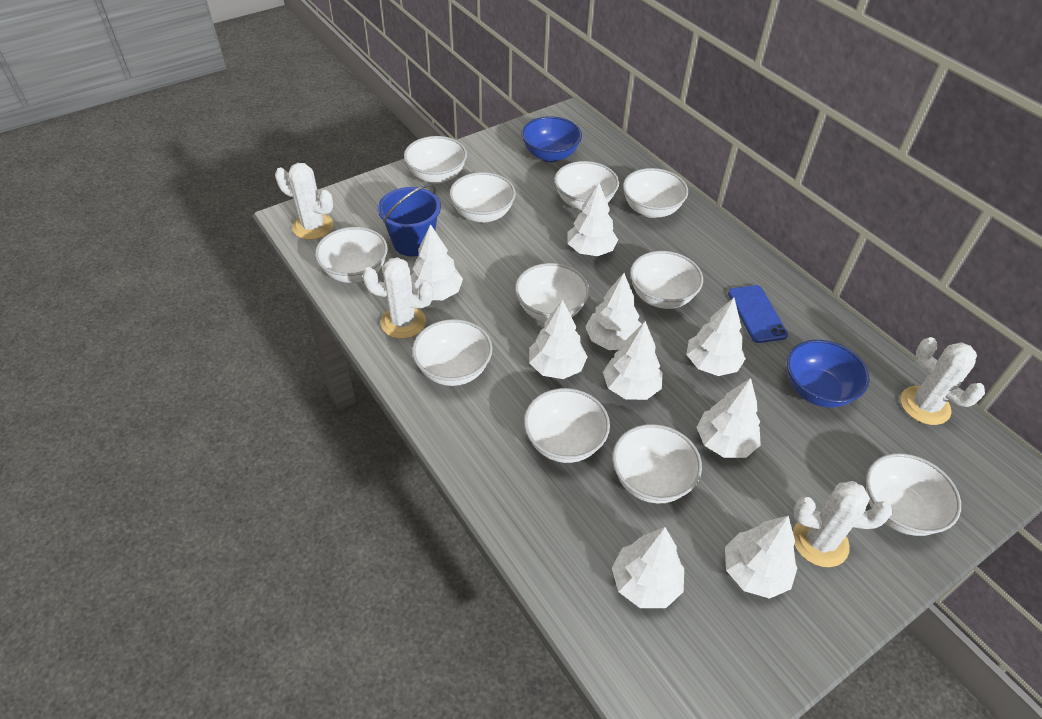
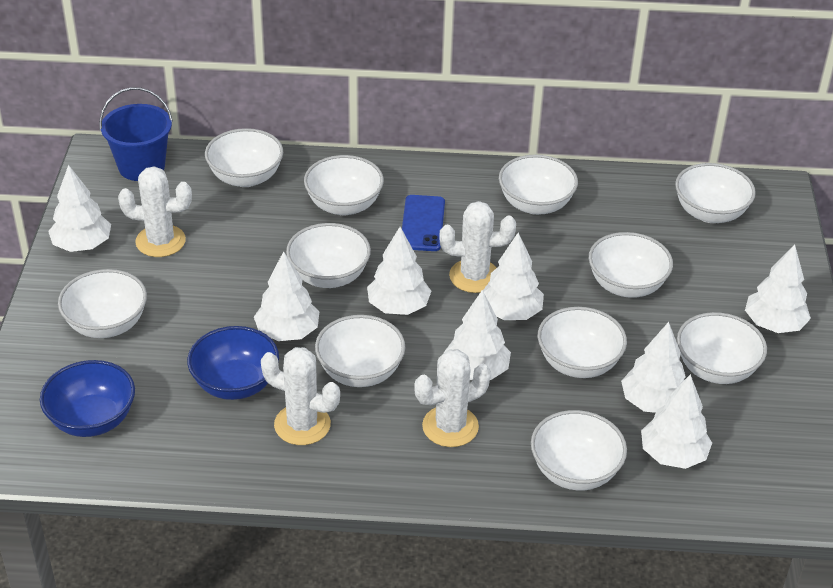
white tree: 9 -> 8

